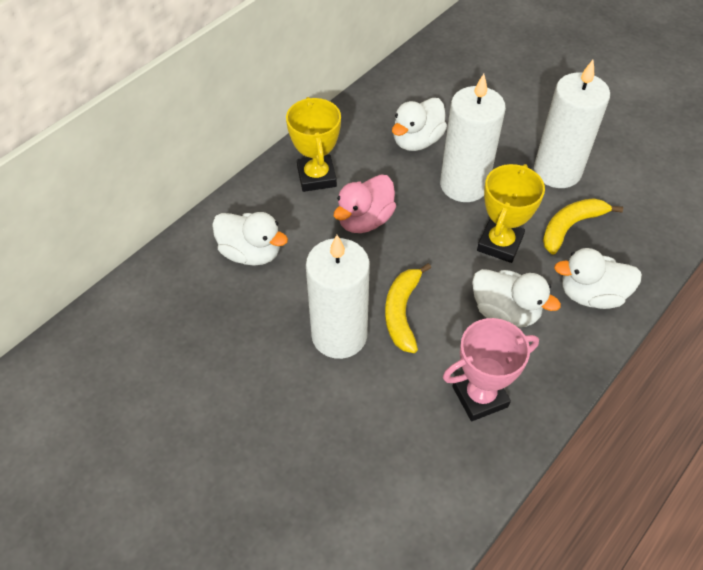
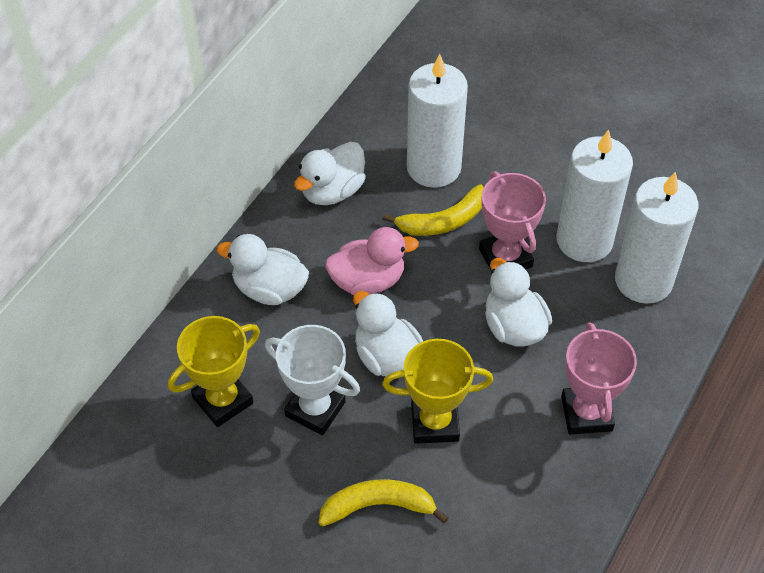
pink trophy: 1 -> 2
white trophy: 0 -> 1

